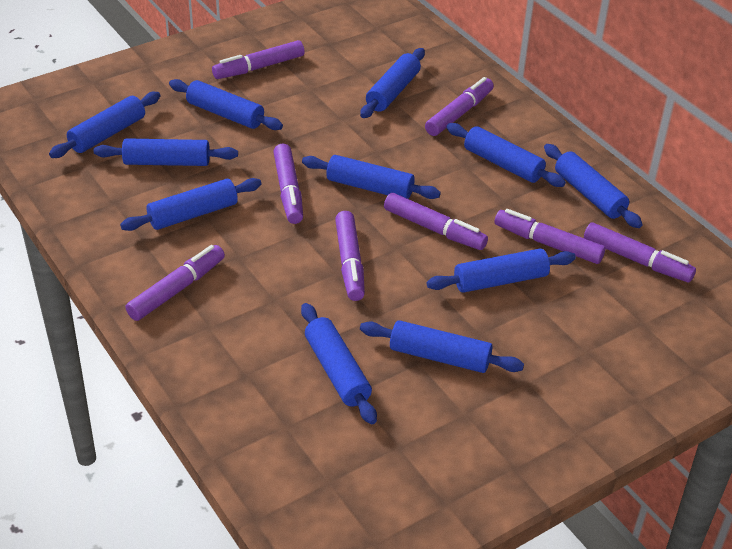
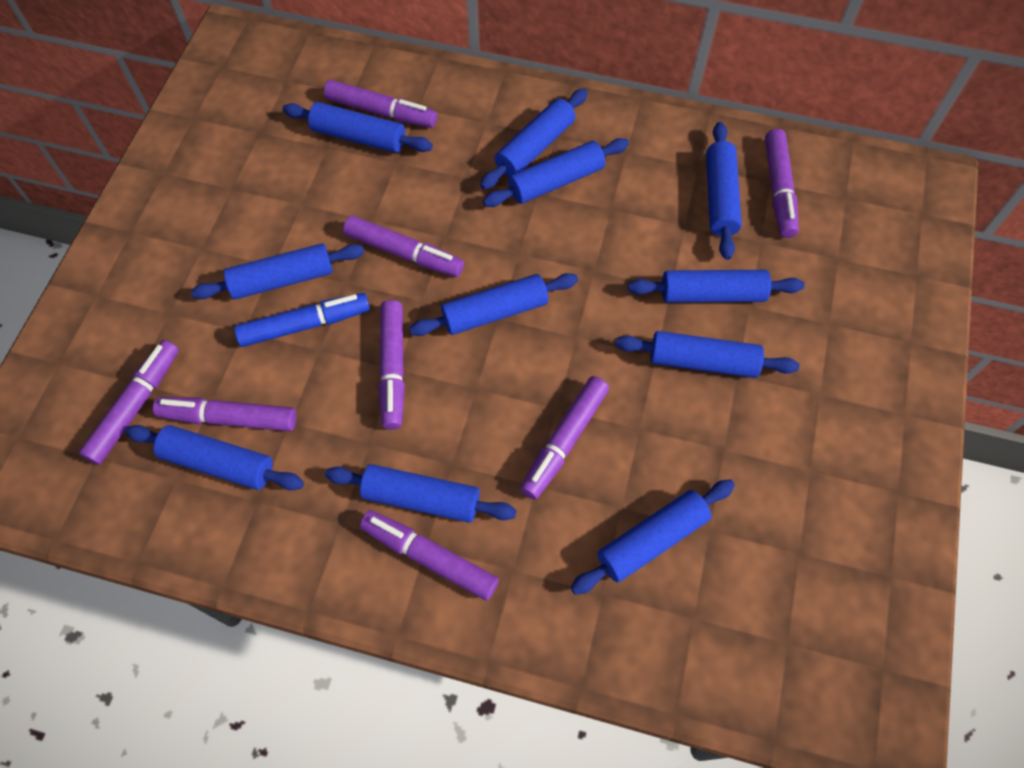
blue marker: 0 -> 1

